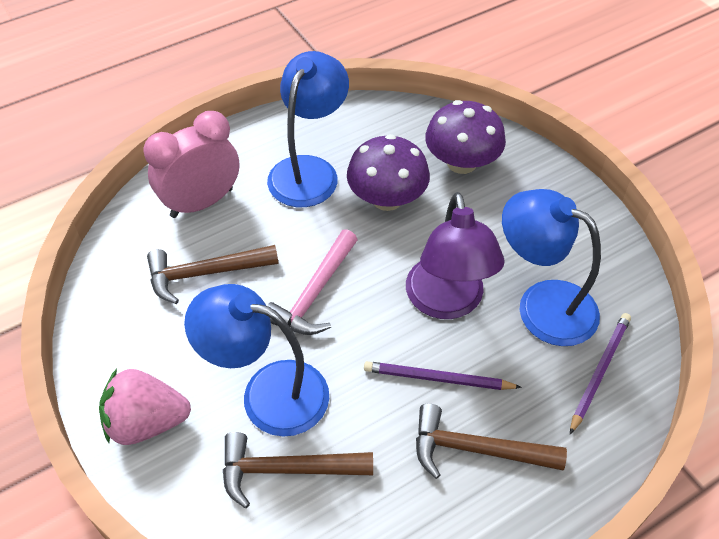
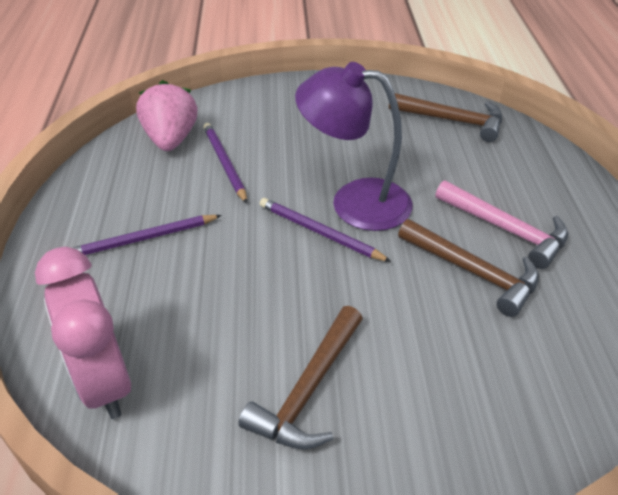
blue lamp: 3 -> 0
purple mushroom: 2 -> 0
purple pencil: 2 -> 3

